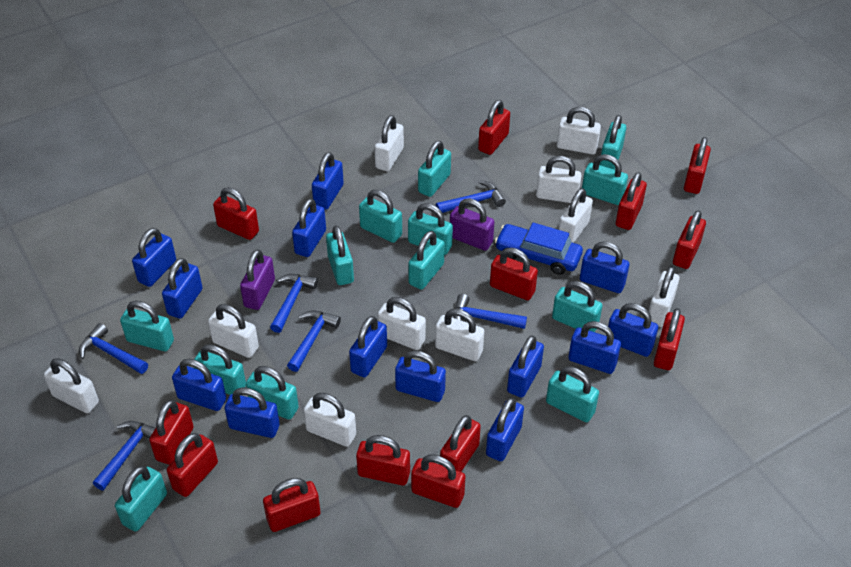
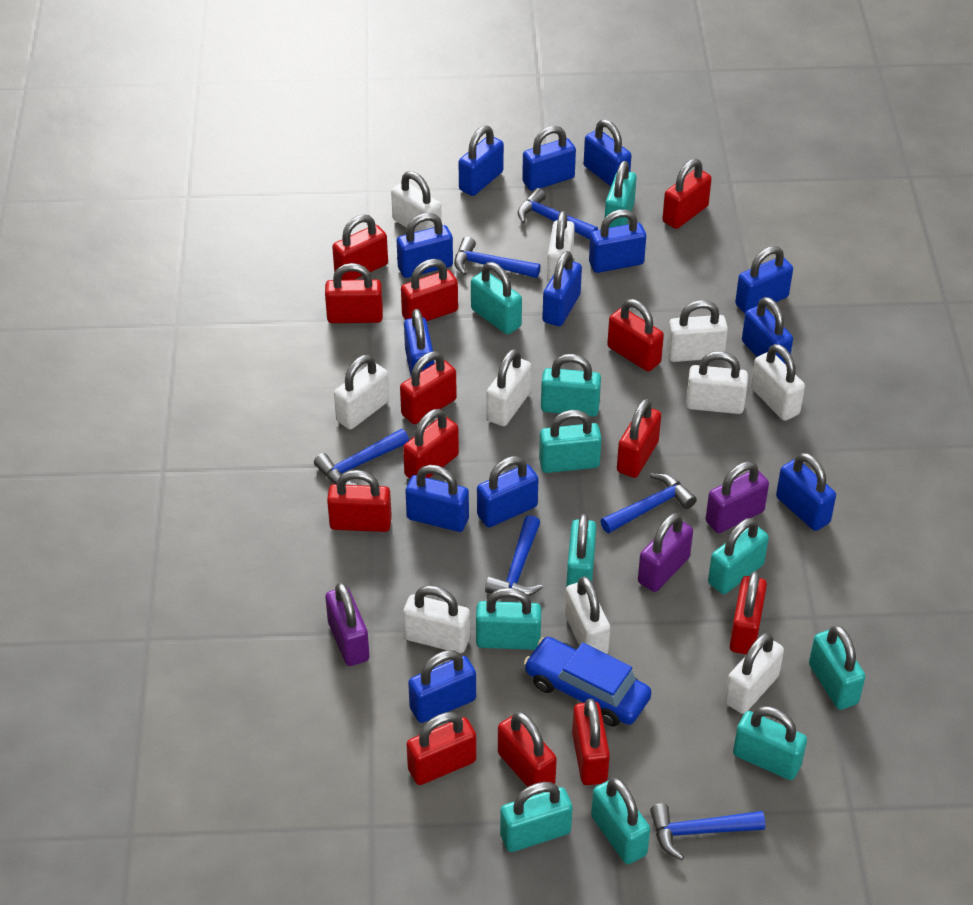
purple padlock: 2 -> 3
turquoise padlock: 13 -> 11

